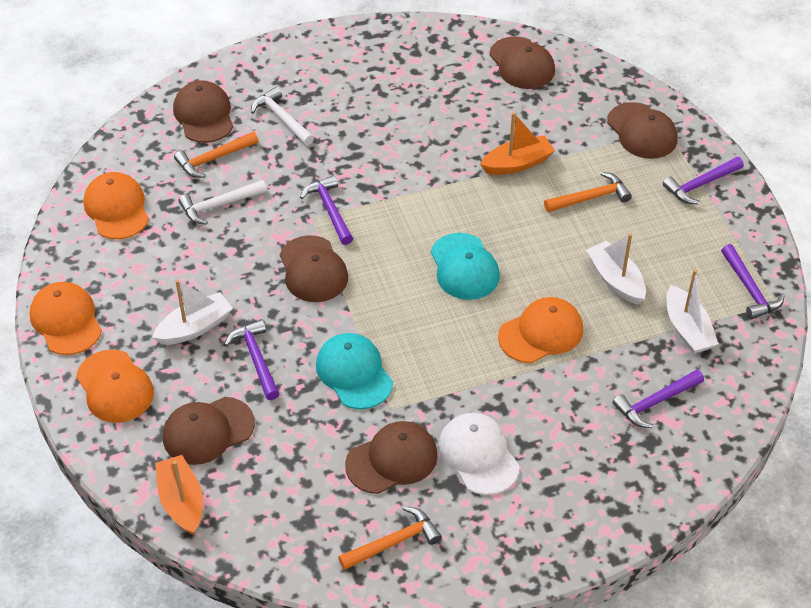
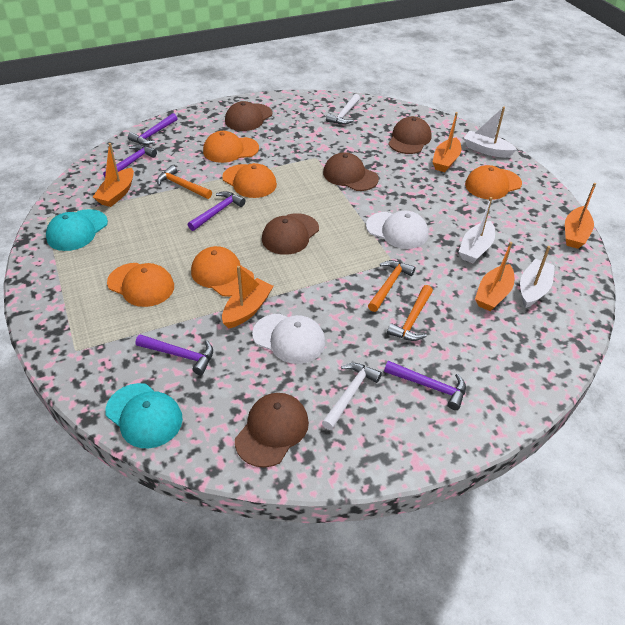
brown cap: 6 -> 5
orange boat: 2 -> 5
orange cap: 4 -> 5
white cap: 1 -> 2

